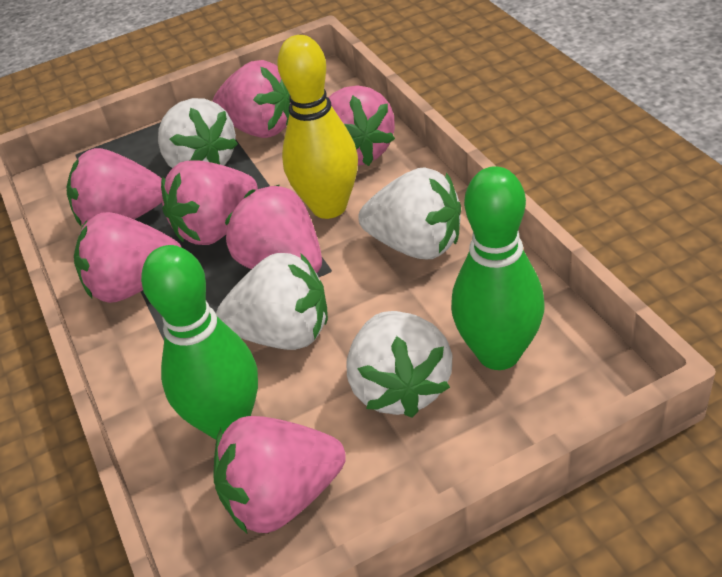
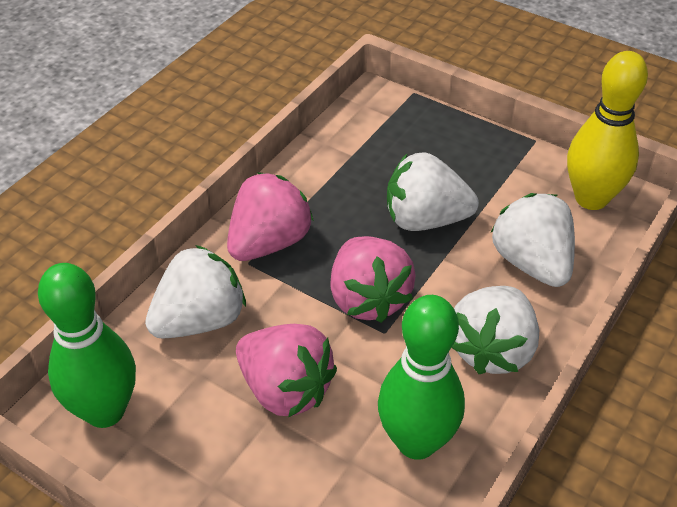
pink strawberry: 7 -> 3

